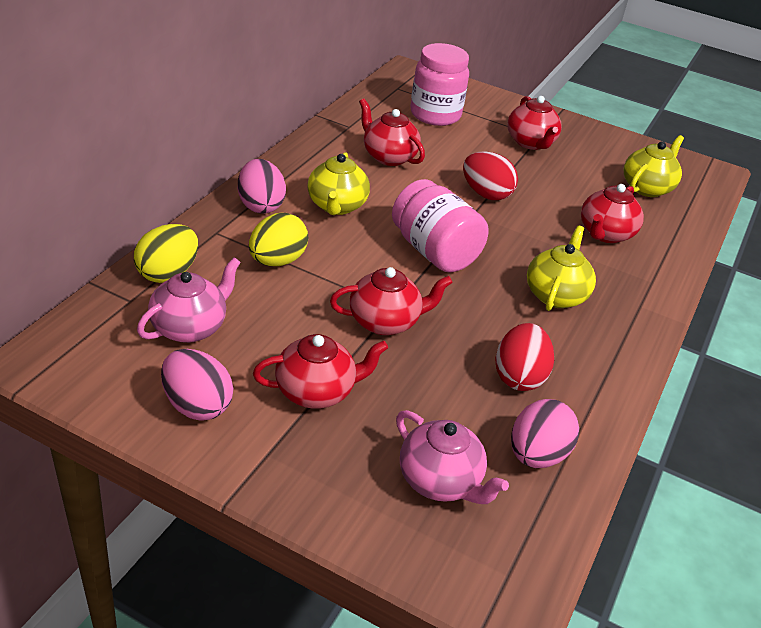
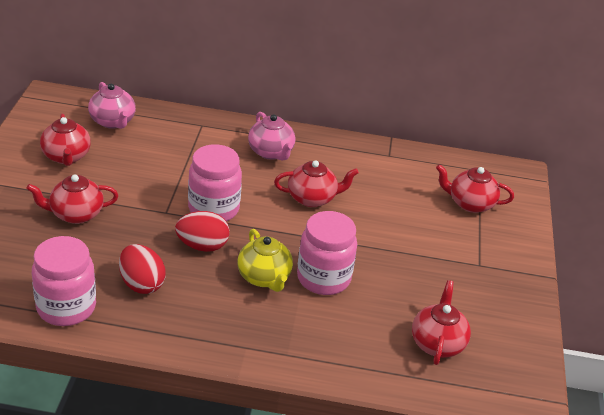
pink egg: 3 -> 0
pink jar: 2 -> 3
yellow egg: 2 -> 0
yellow teapot: 3 -> 1

